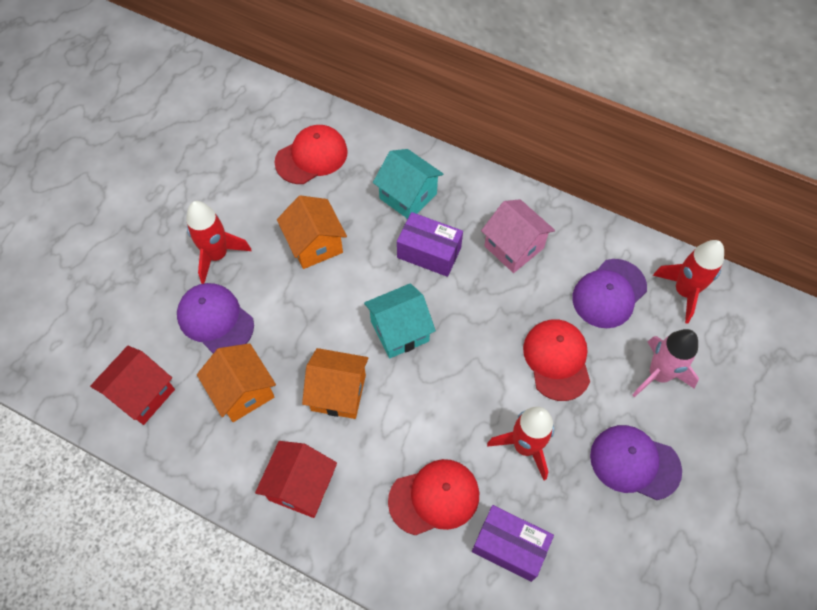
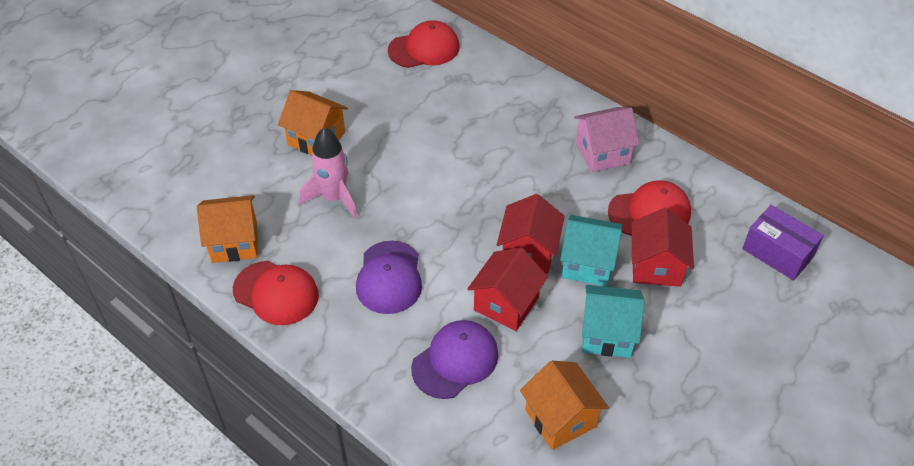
purple box: 2 -> 1
purple cap: 3 -> 2
red house: 2 -> 3
red rocket: 3 -> 0

